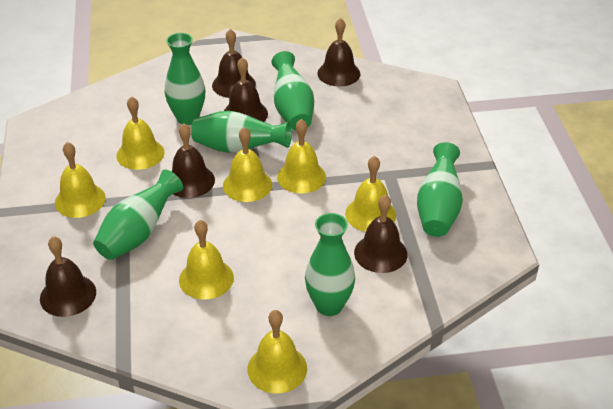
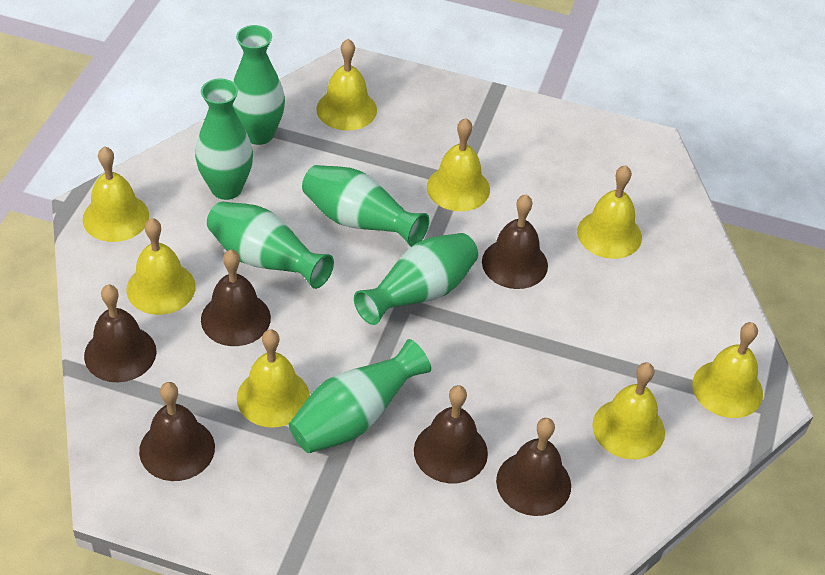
yellow bell: 7 -> 8

